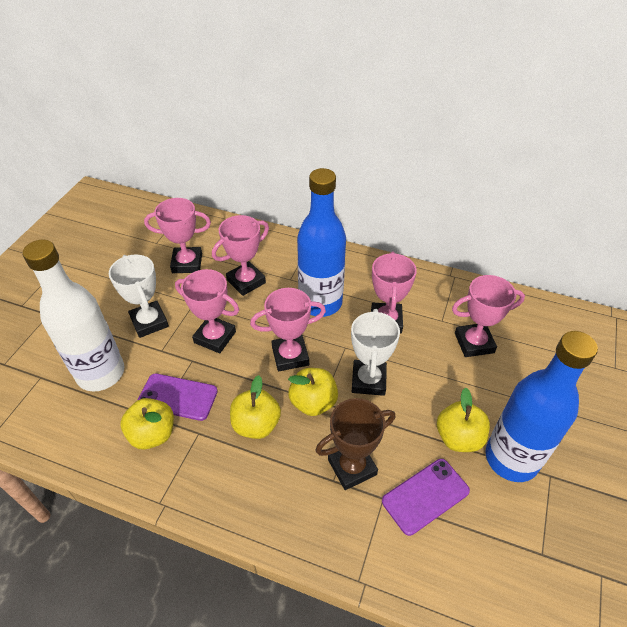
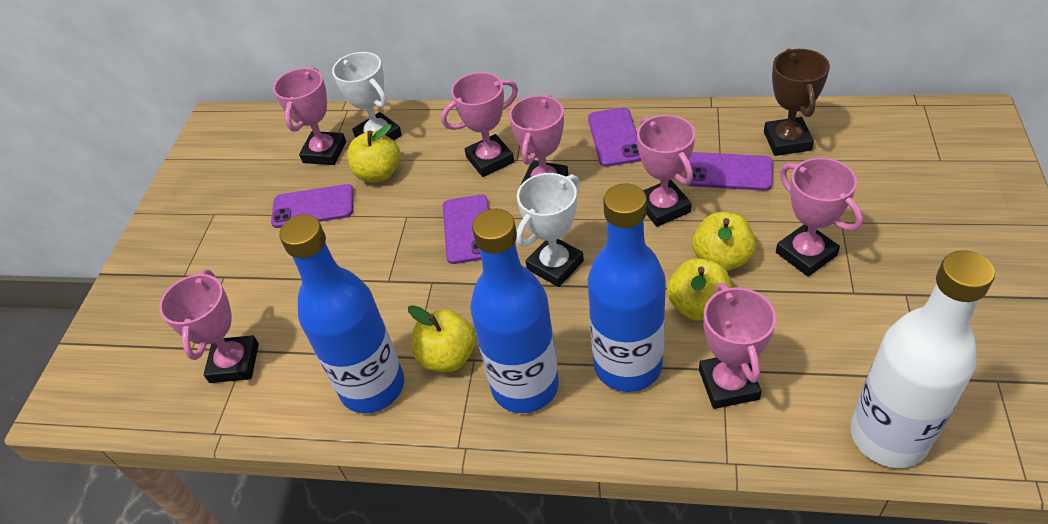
blue bottle: 2 -> 3
pink trophy: 6 -> 7
purple phone: 2 -> 4

